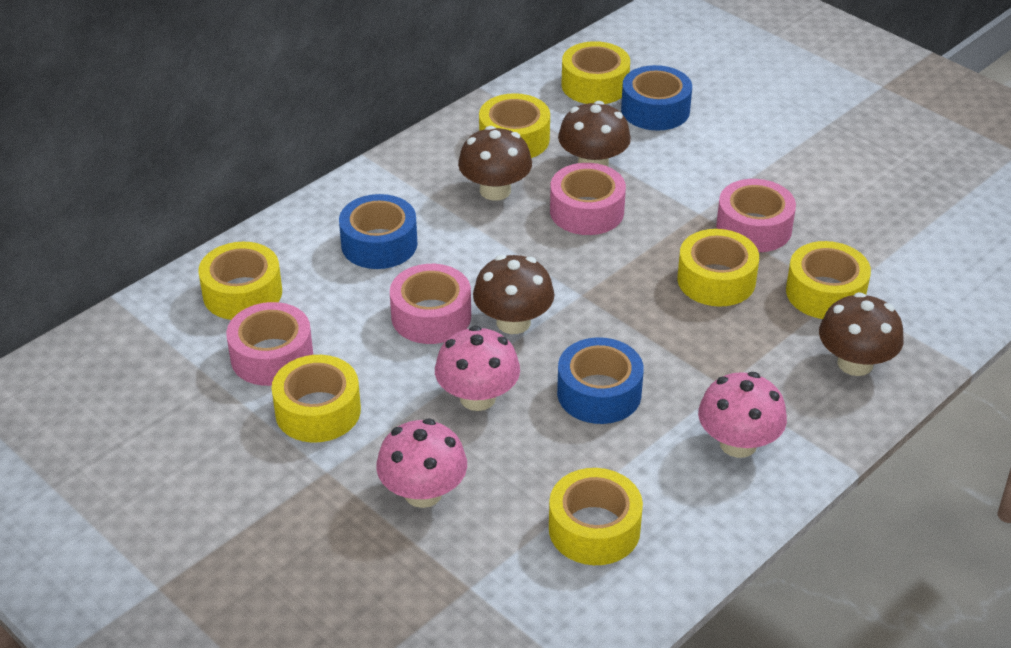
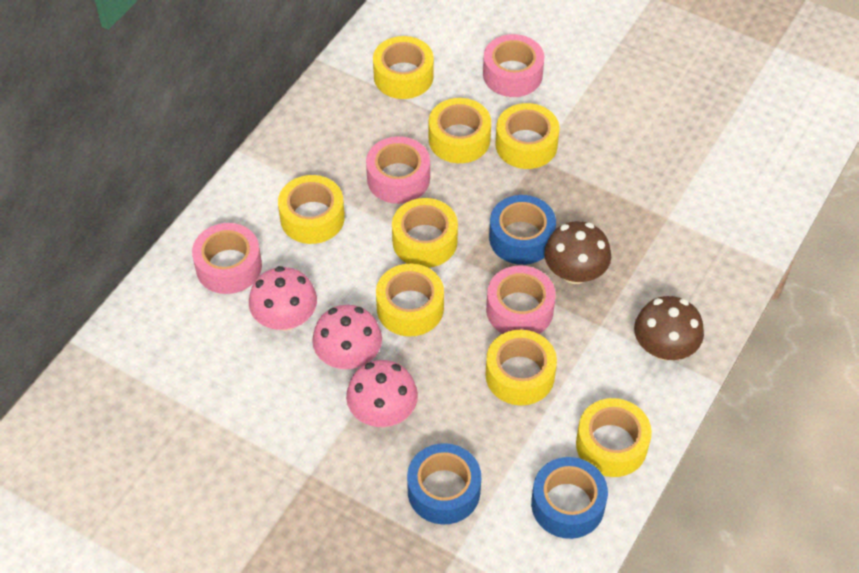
brown mushroom: 4 -> 2
yellow tape: 7 -> 8

